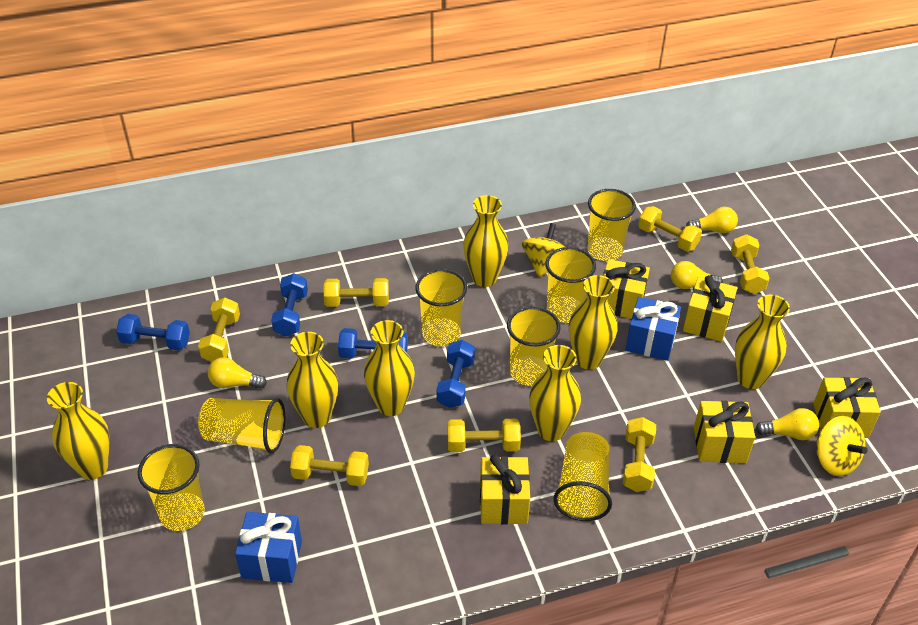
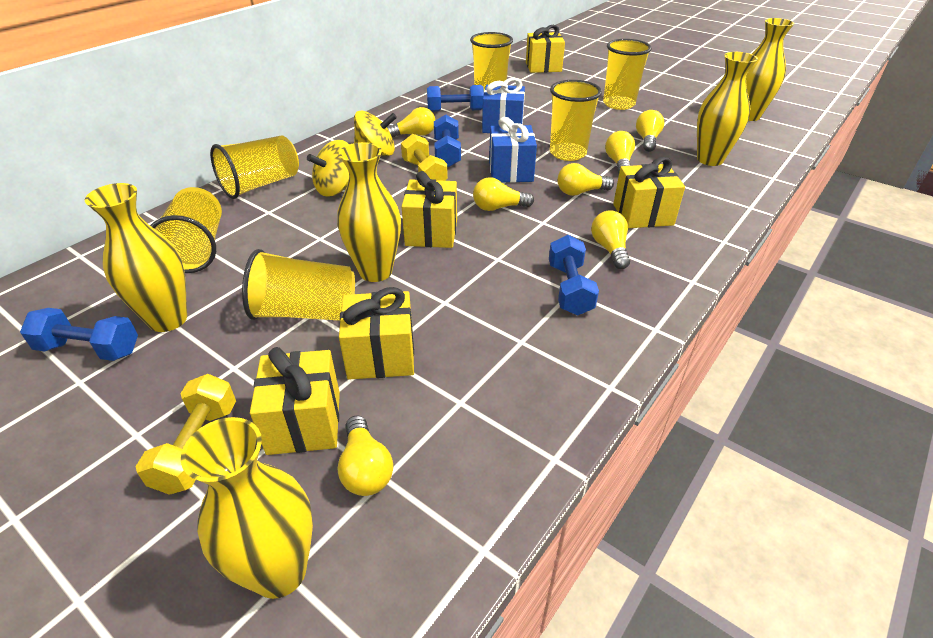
yellow cup: 7 -> 6
yellow dumbbell: 7 -> 2
yellow light bulb: 4 -> 7
yellow vase: 7 -> 5

